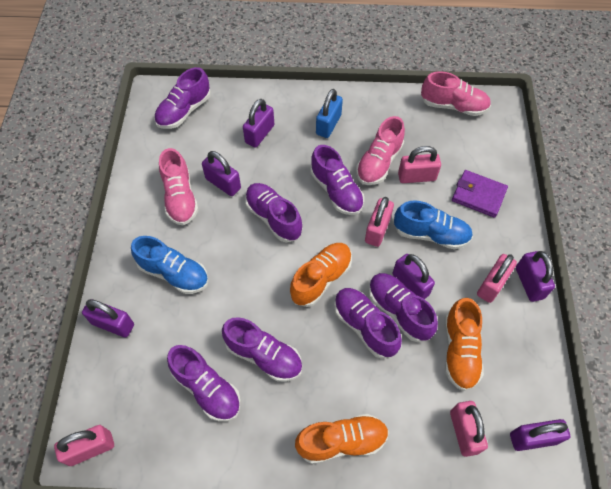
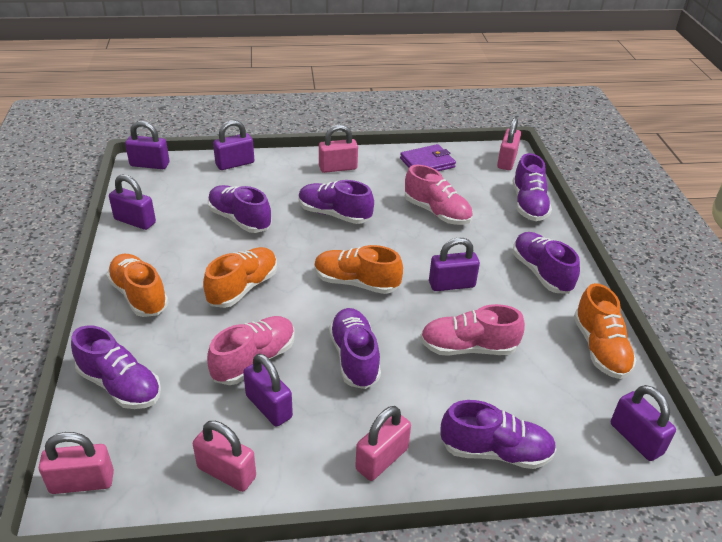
blue padlock: 1 -> 0
blue shoe: 2 -> 0
orange shoe: 3 -> 4

